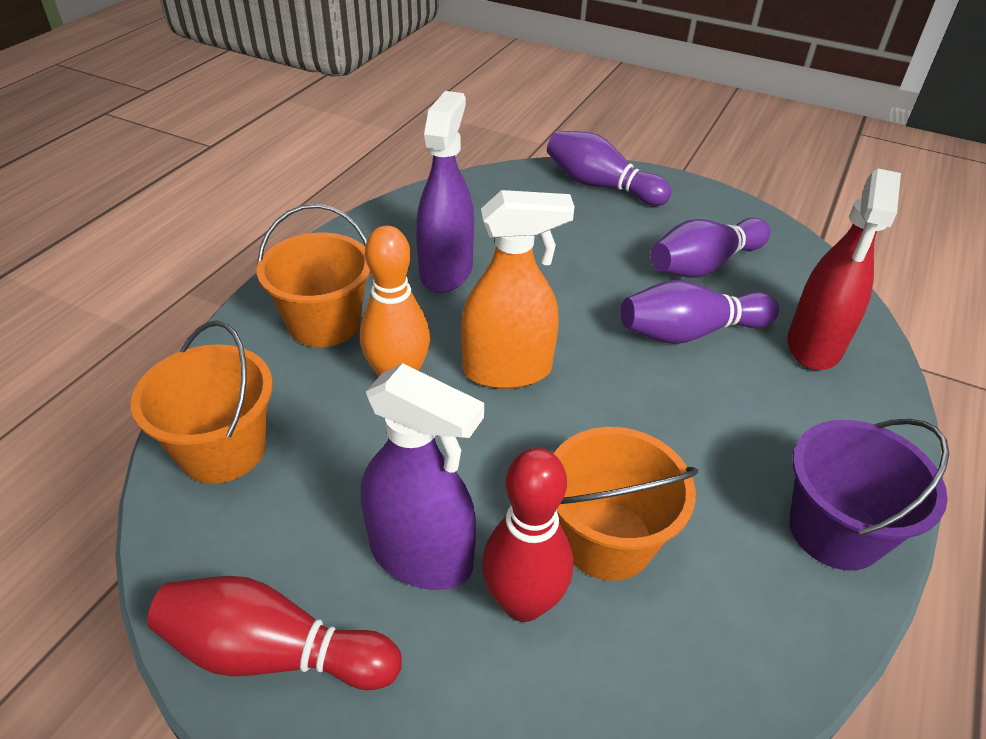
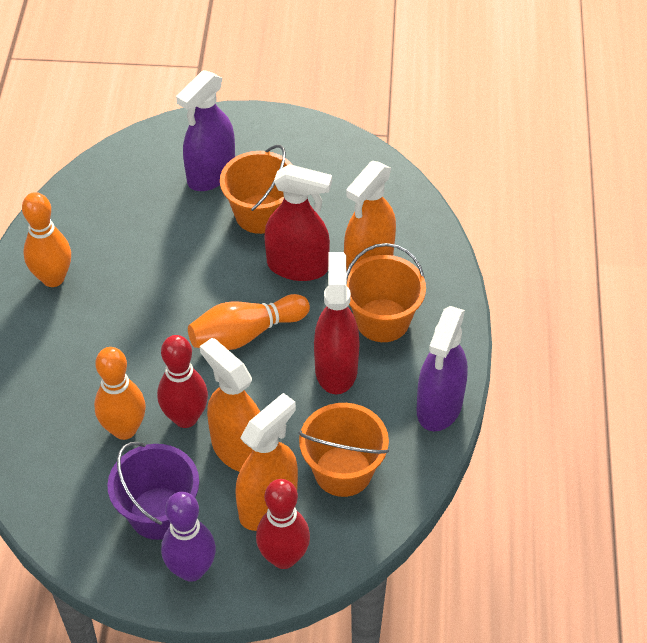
orange bowling pin: 1 -> 3
orange spray bottle: 1 -> 3
purple bowling pin: 3 -> 1
red spray bottle: 1 -> 2

